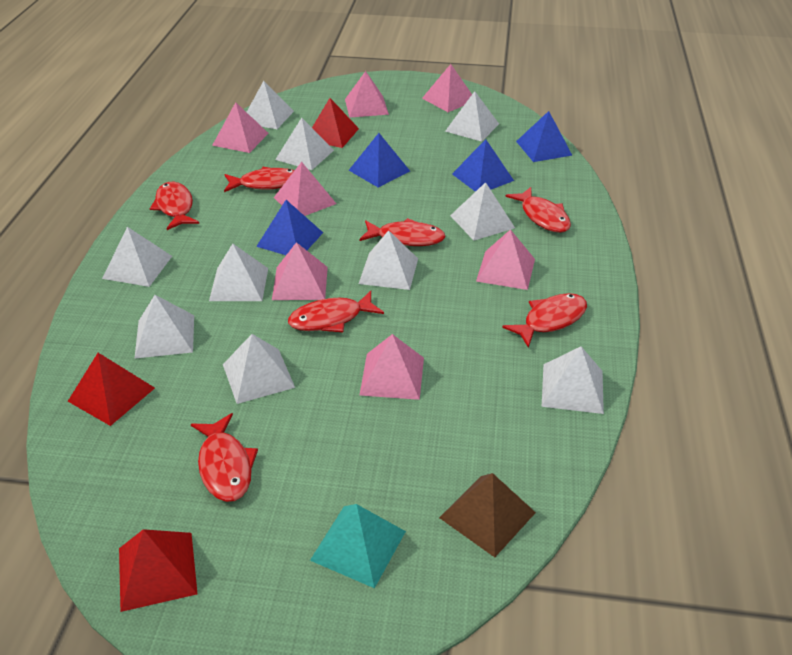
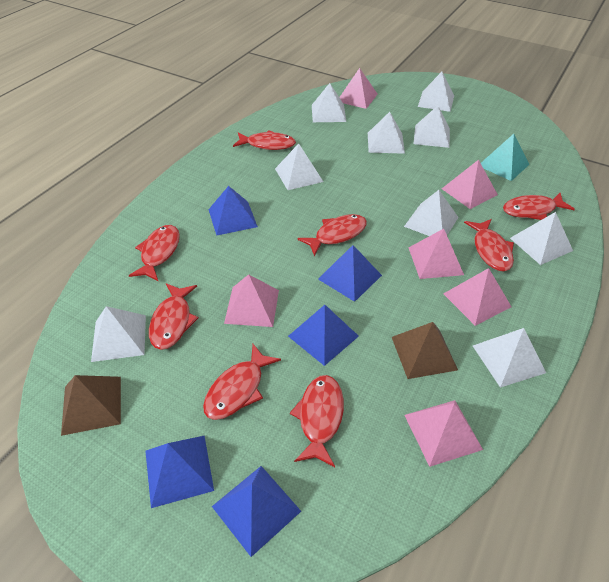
blue pyramid: 4 -> 5
brown pyramid: 1 -> 2
pink pyramid: 7 -> 6
red fish: 7 -> 8
red pyramid: 3 -> 0
white pyramid: 10 -> 9

